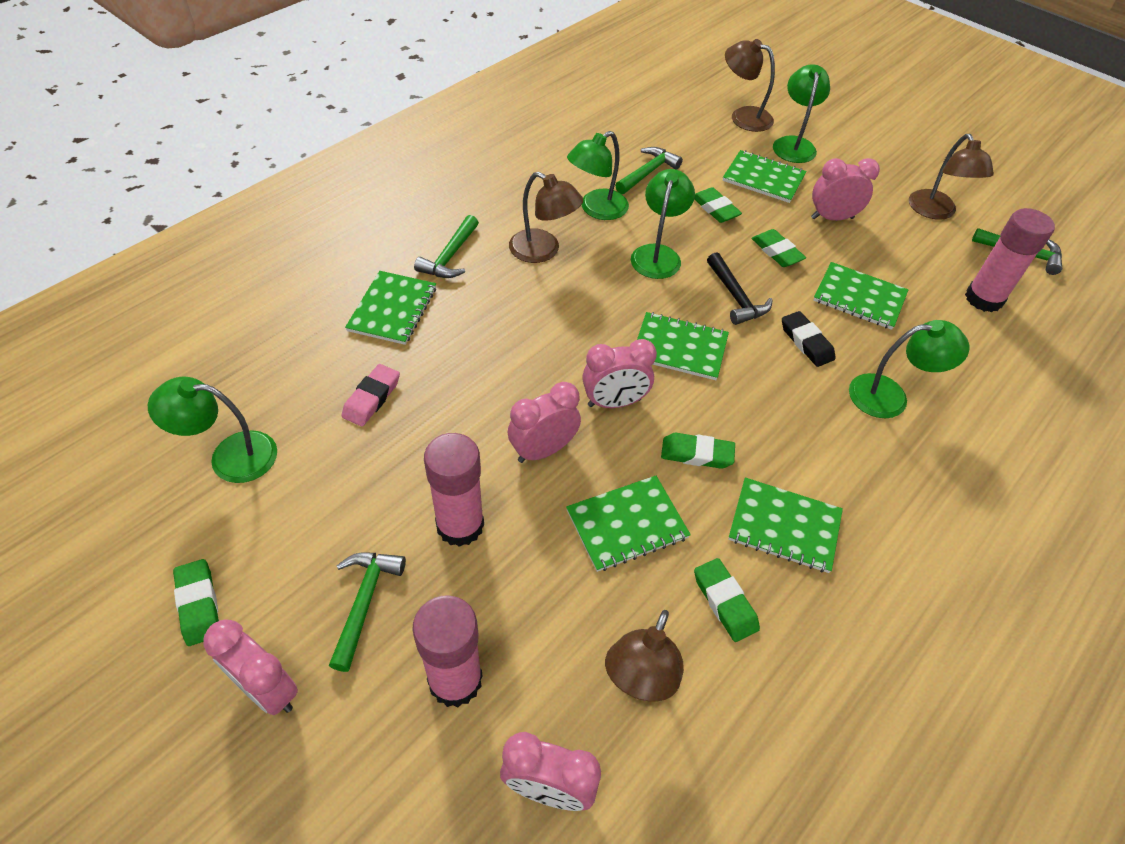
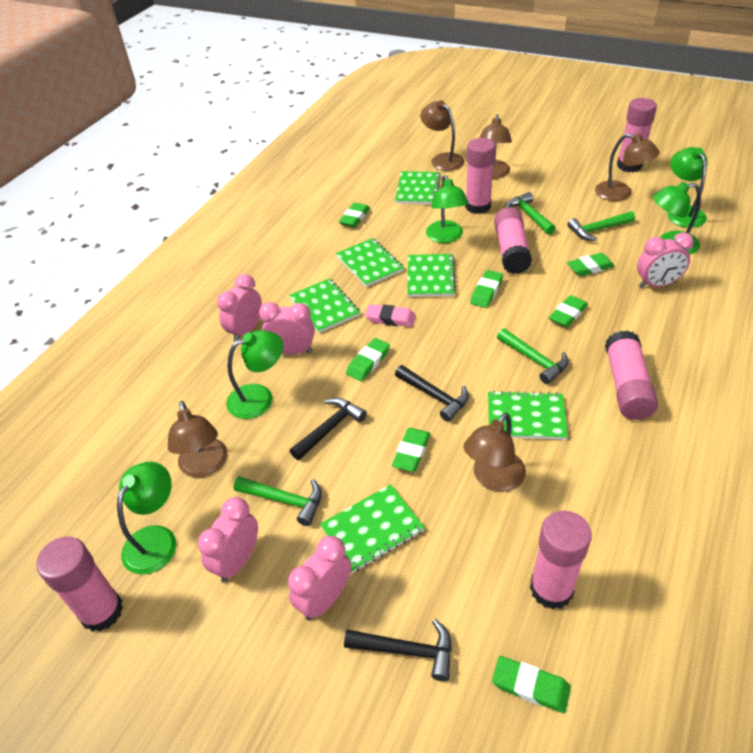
black eraser: 1 -> 0
black hammer: 1 -> 3
brown lamp: 4 -> 5
green eraser: 5 -> 7
pink glue stick: 3 -> 6

